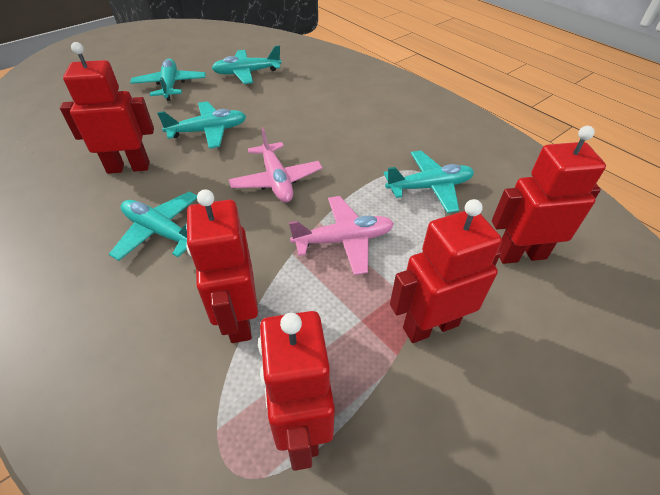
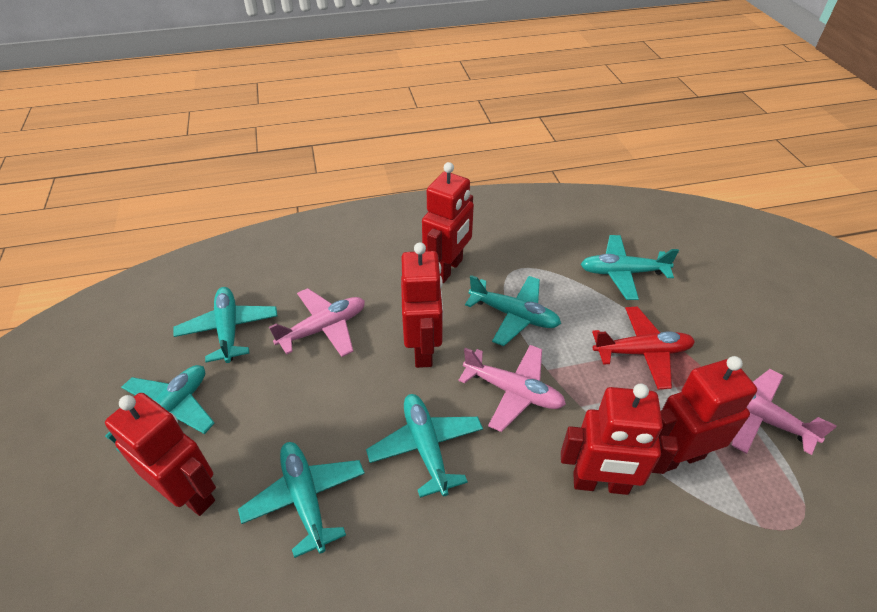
pink plane: 2 -> 3
red plane: 0 -> 1
turquoise plane: 5 -> 6

